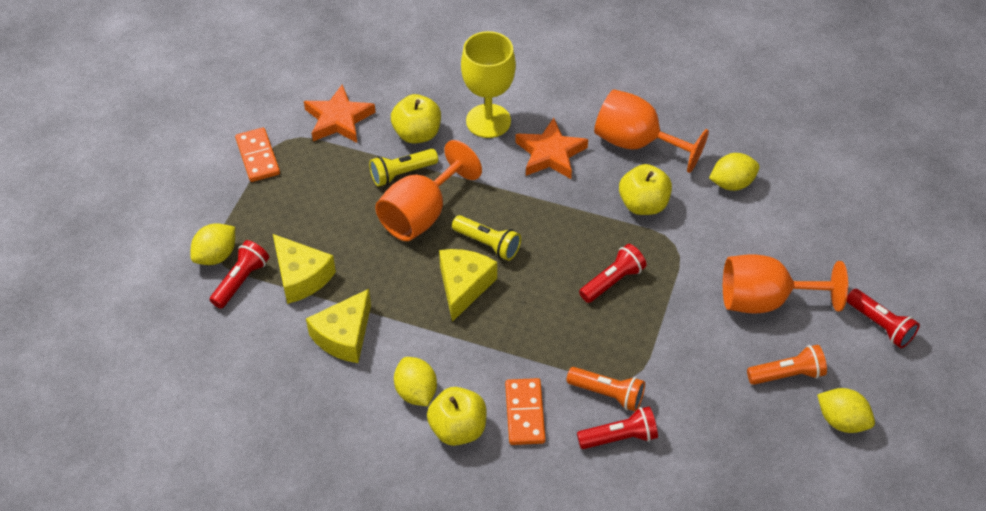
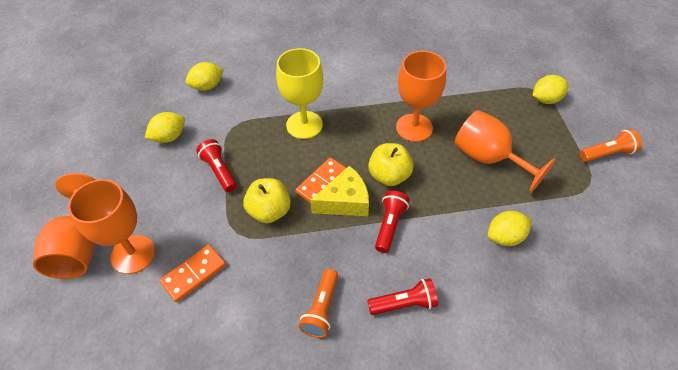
orange goblet: 3 -> 4
orange star: 2 -> 0
red flashlight: 4 -> 3
yellow apple: 3 -> 2
yellow cheese: 3 -> 1
yellow flashlight: 2 -> 0

